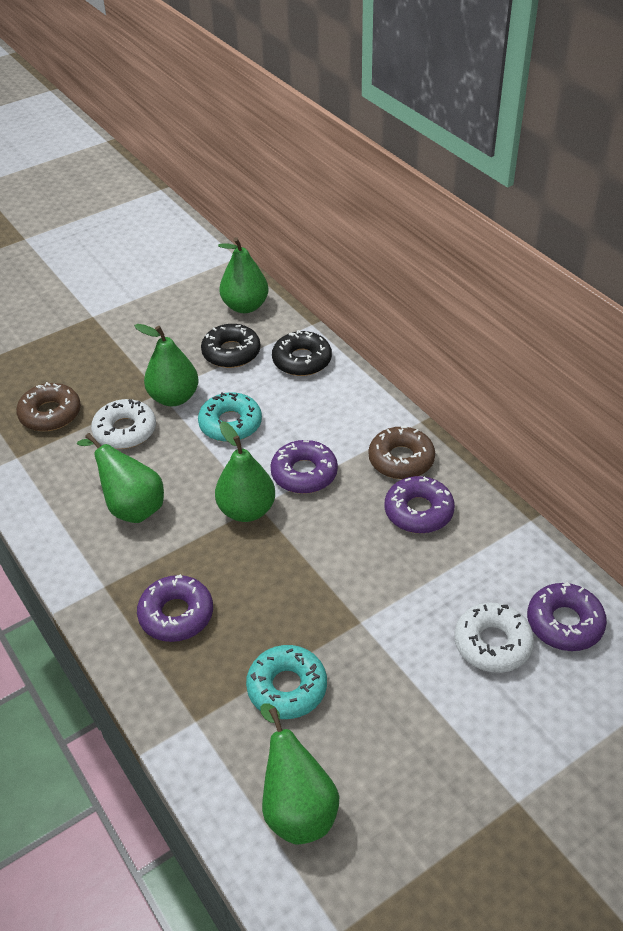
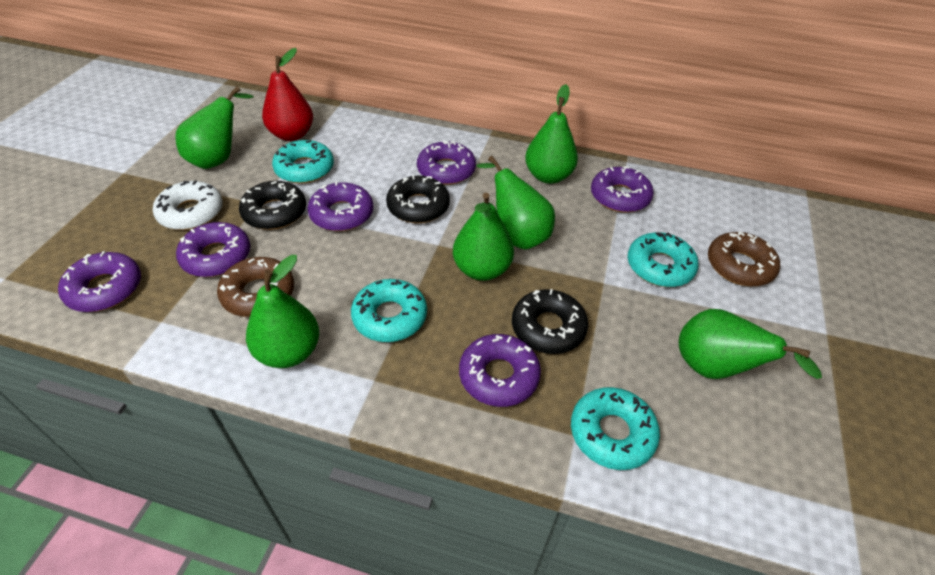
black donut: 2 -> 3
green pear: 5 -> 6
purple donut: 4 -> 6
red pear: 0 -> 1
turquoise donut: 2 -> 4
white donut: 2 -> 1

